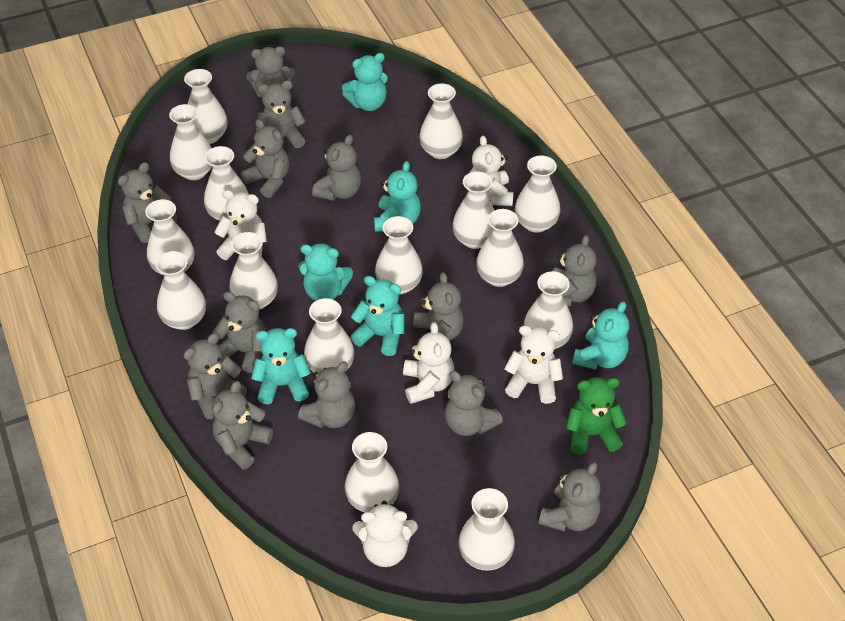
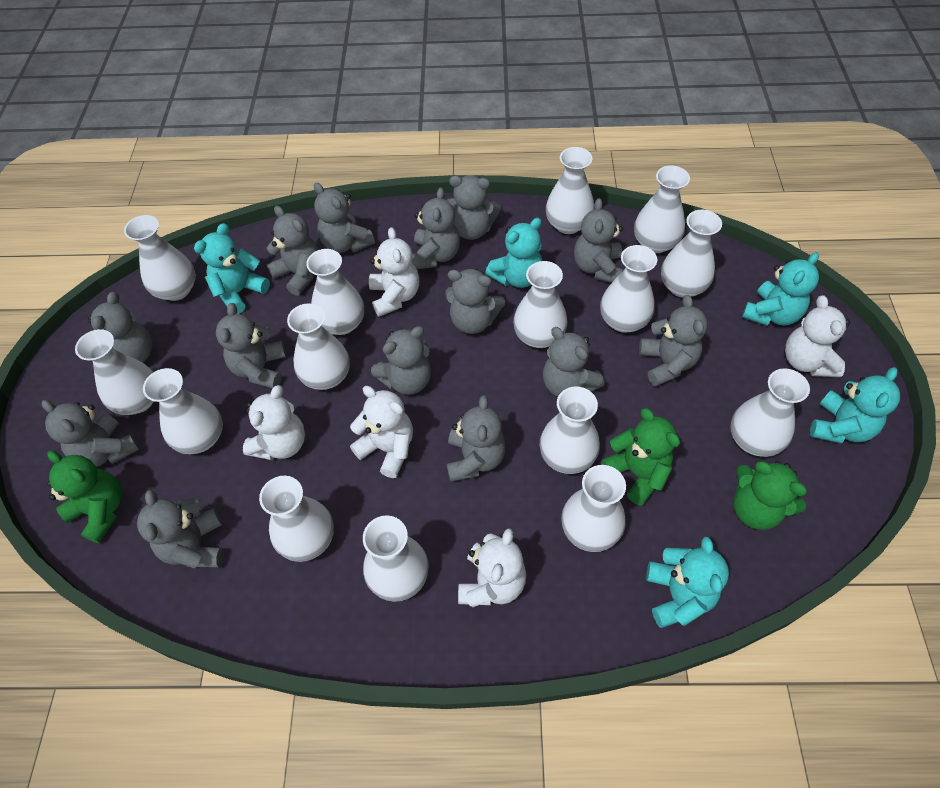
green teddy bear: 1 -> 3
grey teddy bear: 13 -> 14
turquoise teddy bear: 6 -> 5

